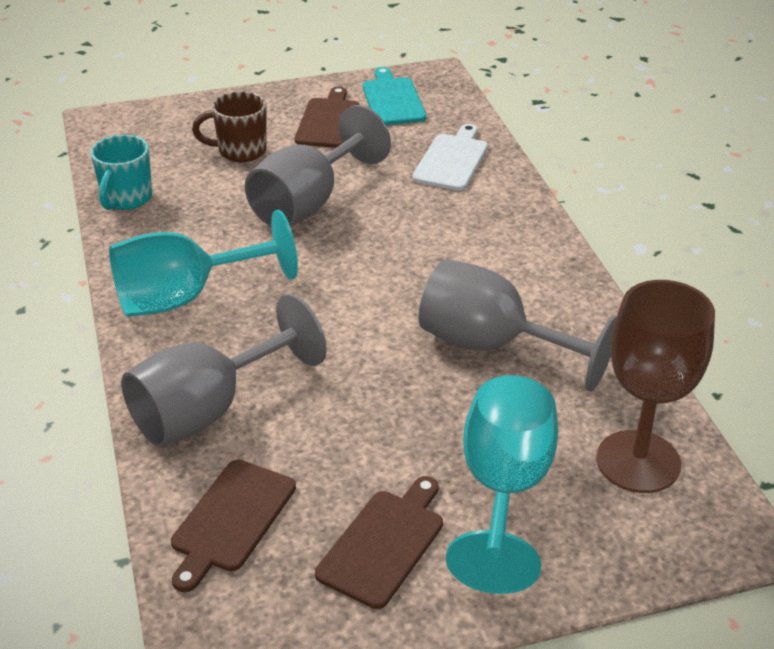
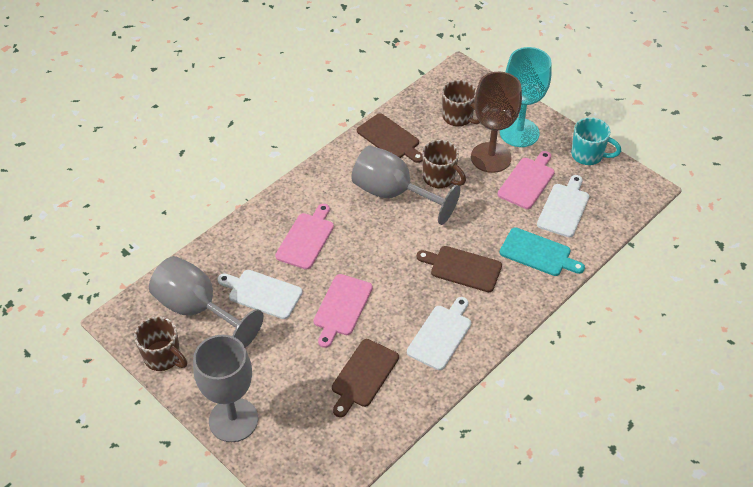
brown mug: 1 -> 3
pink cutting board: 0 -> 3
turquoise goblet: 2 -> 1
white cutting board: 1 -> 3

